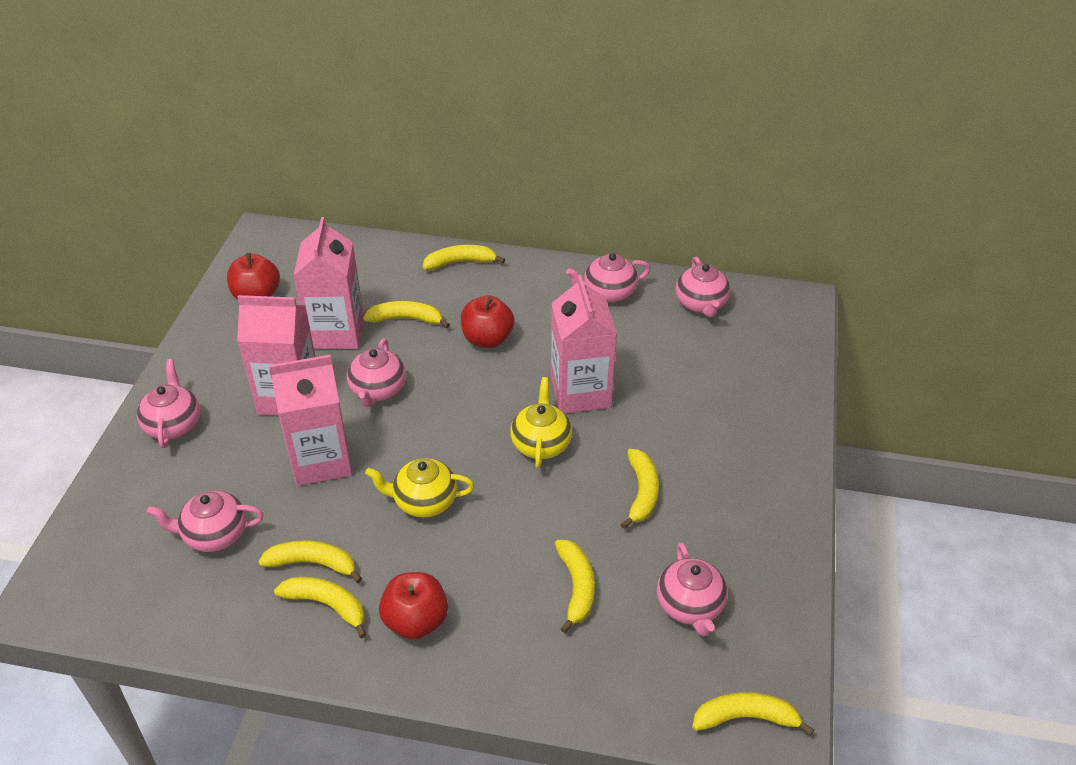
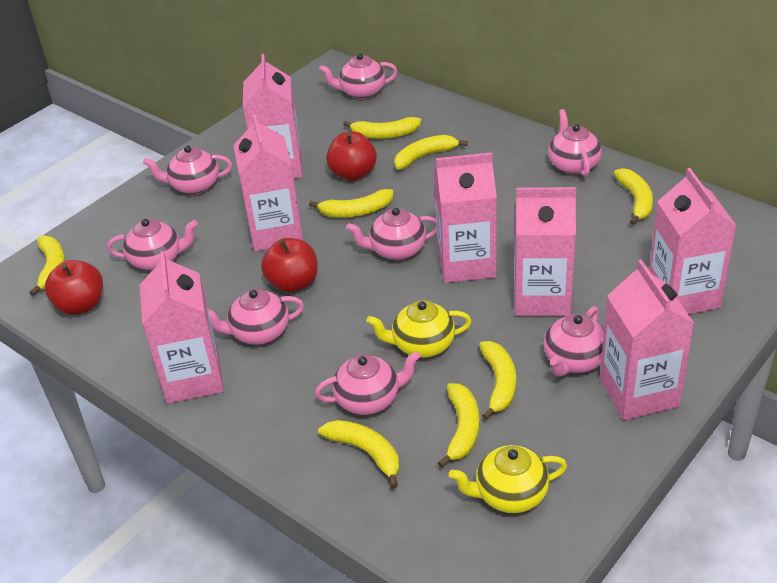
pink carton: 4 -> 7
pink teapot: 6 -> 8
yellow banana: 7 -> 8

